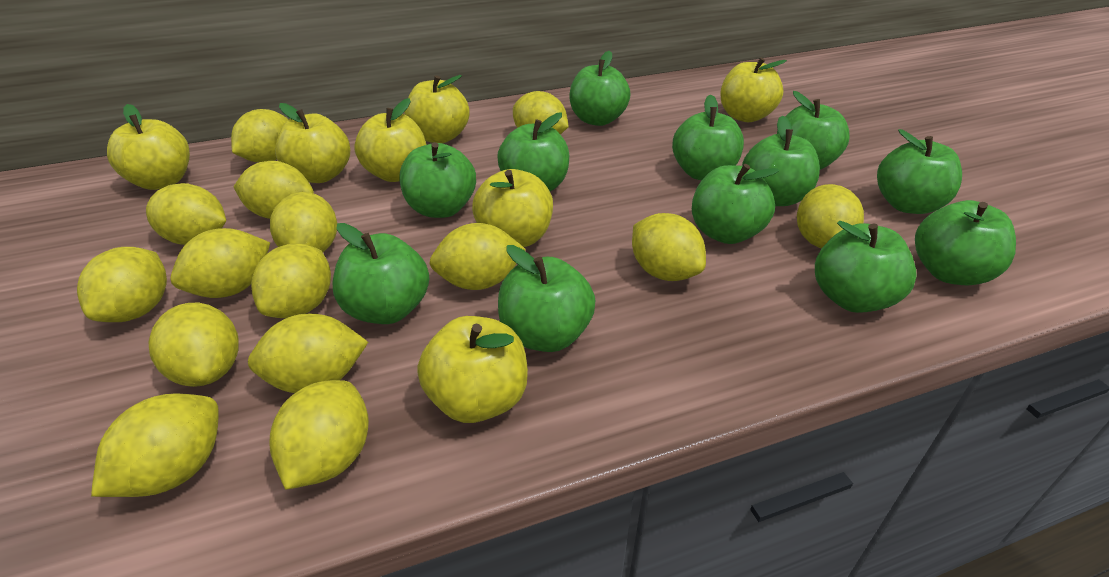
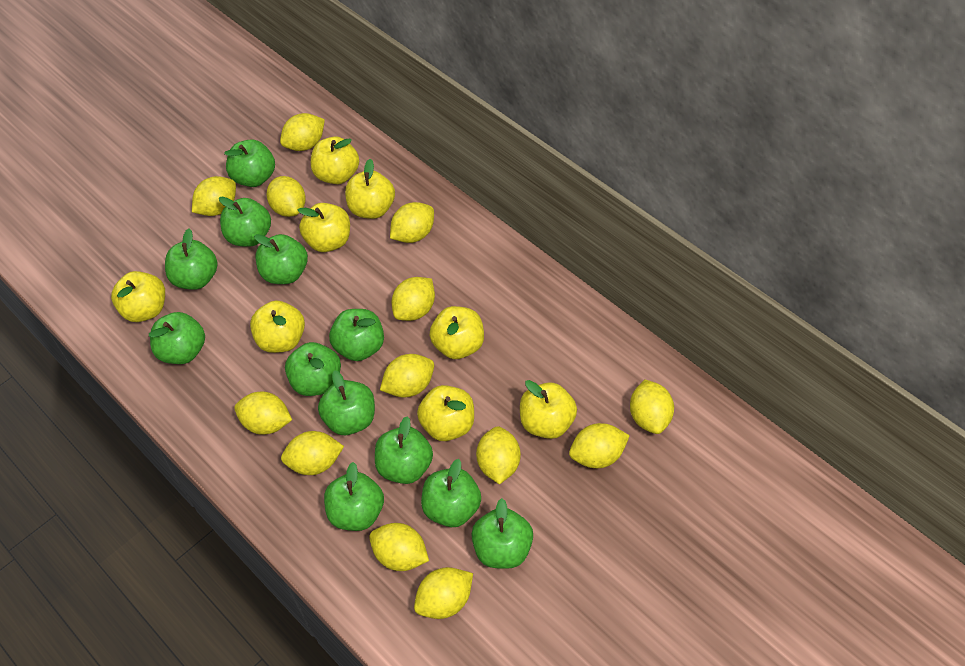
yellow apple: 7 -> 8
yellow lemon: 15 -> 13

